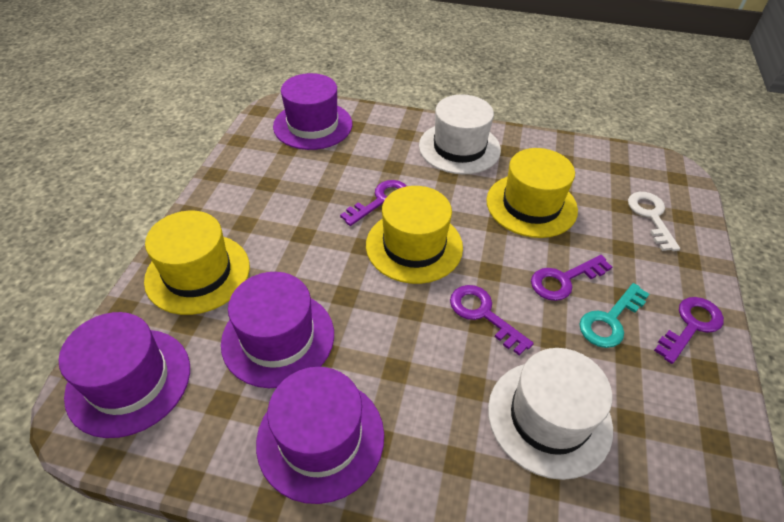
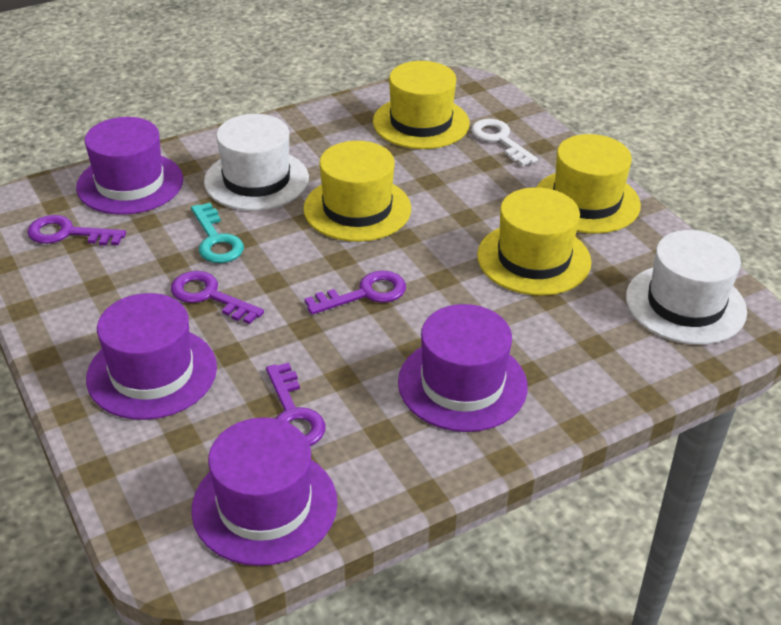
yellow hat: 3 -> 4

